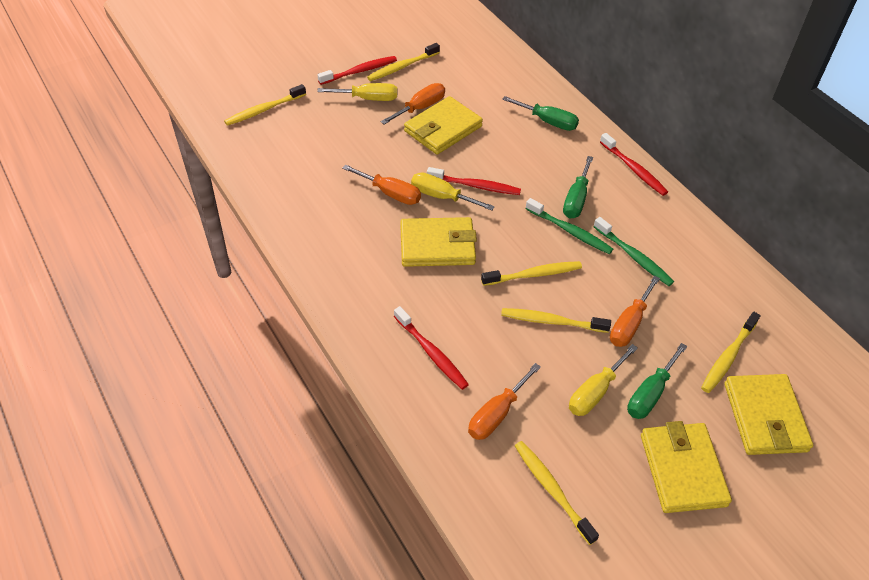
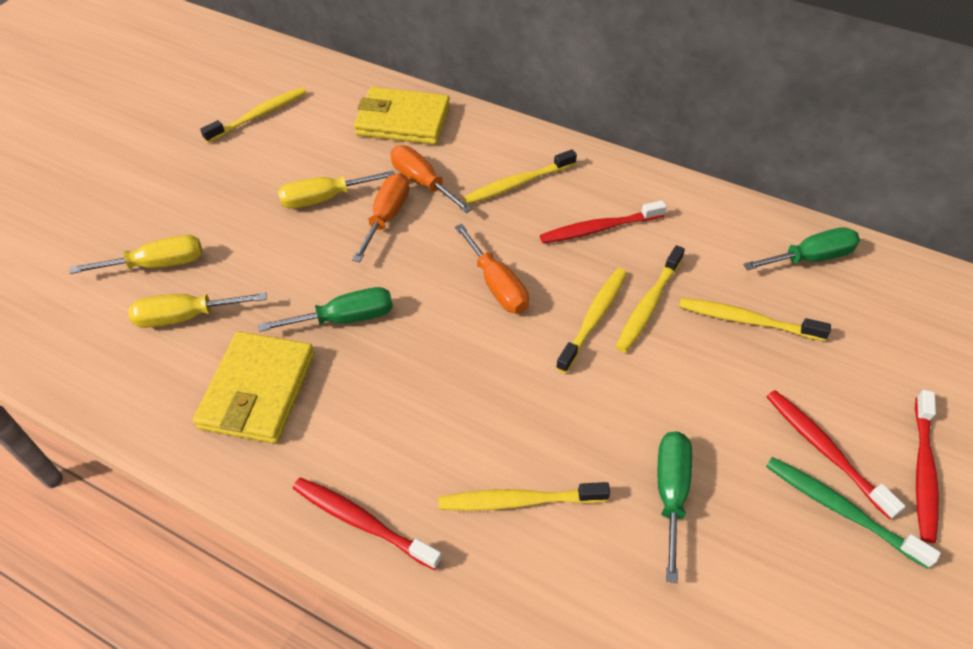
green toothbrush: 2 -> 1
orange screwdriver: 4 -> 3
yellow wallet: 4 -> 2

